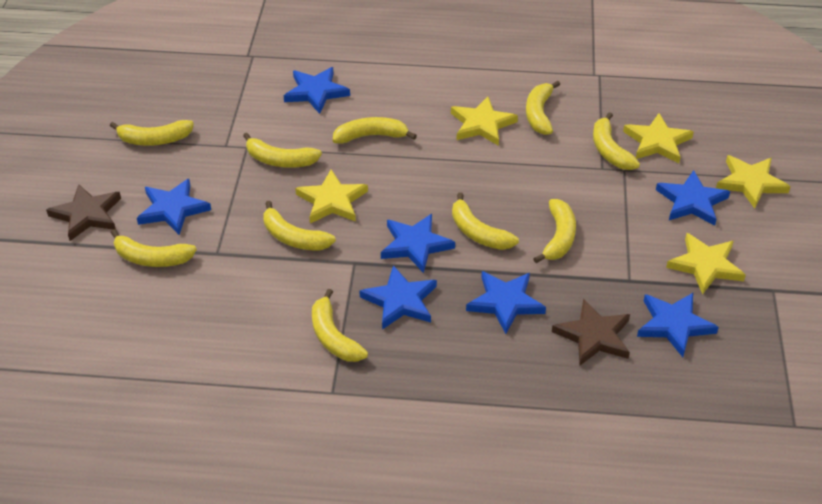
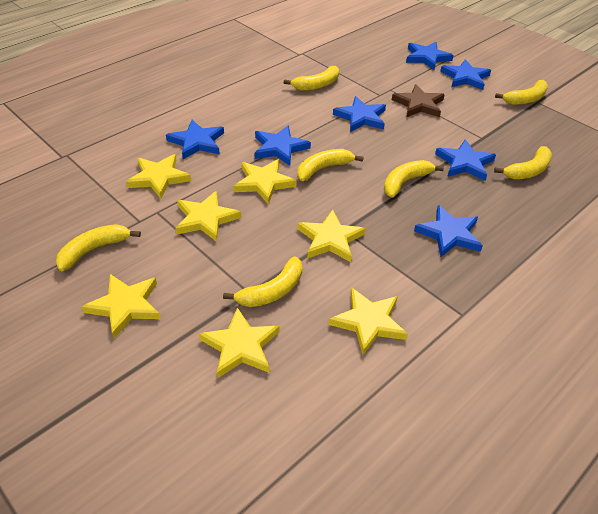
brown star: 2 -> 1
yellow banana: 10 -> 7
yellow star: 5 -> 7

